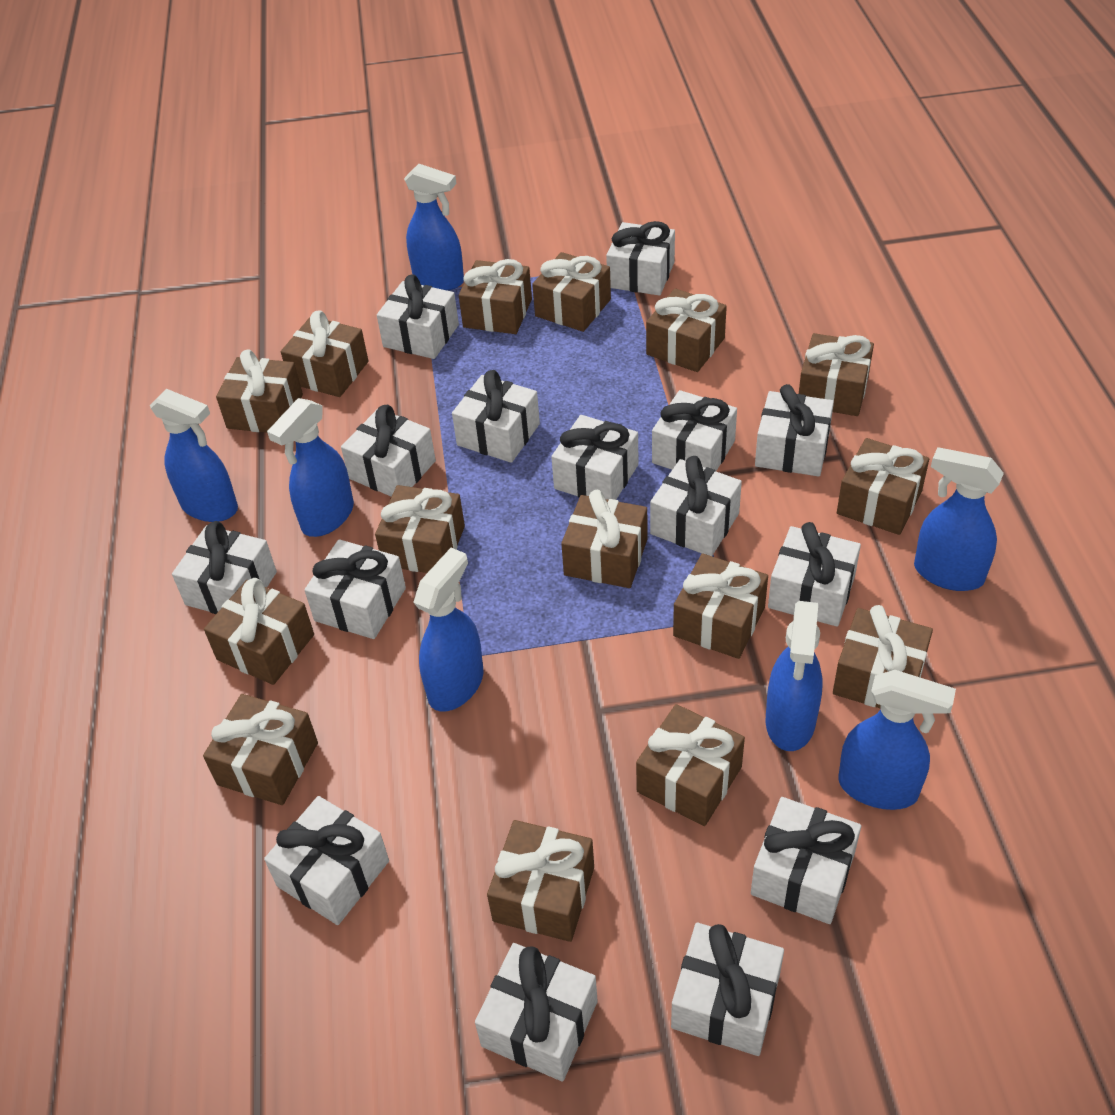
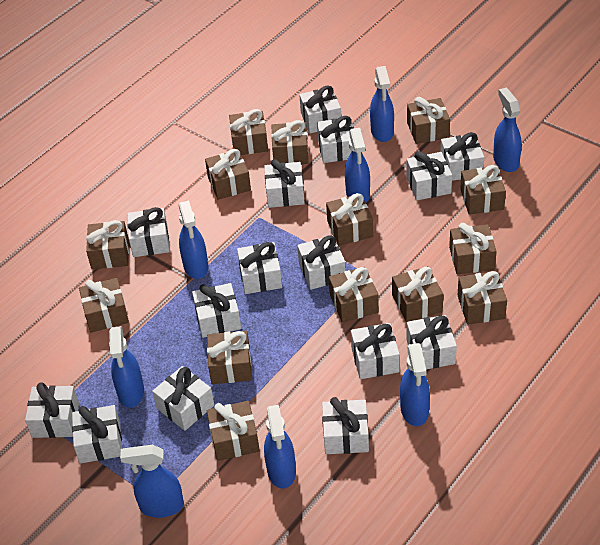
blue spray bottle: 7 -> 8
brown gift: 15 -> 14

